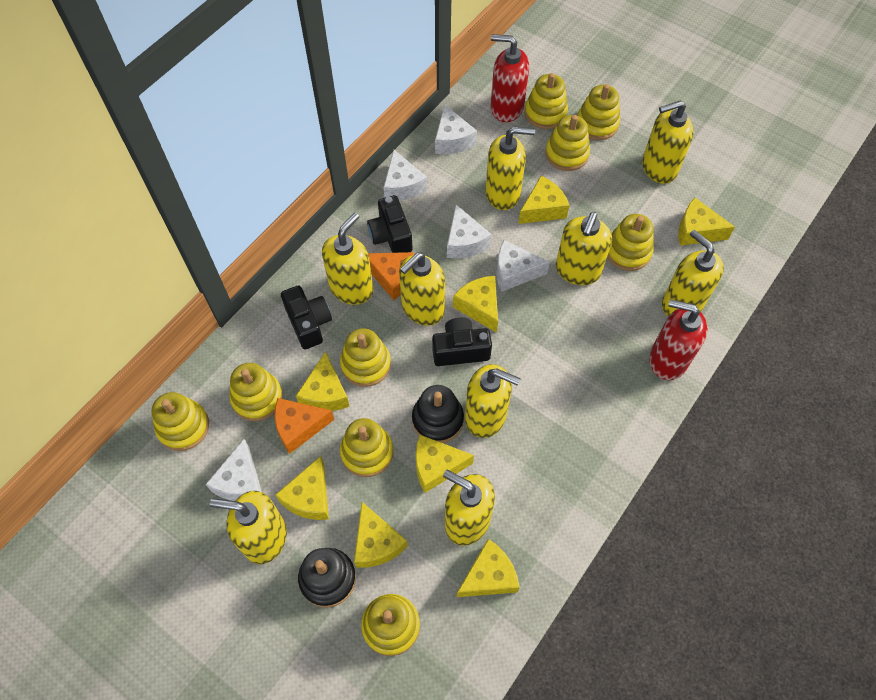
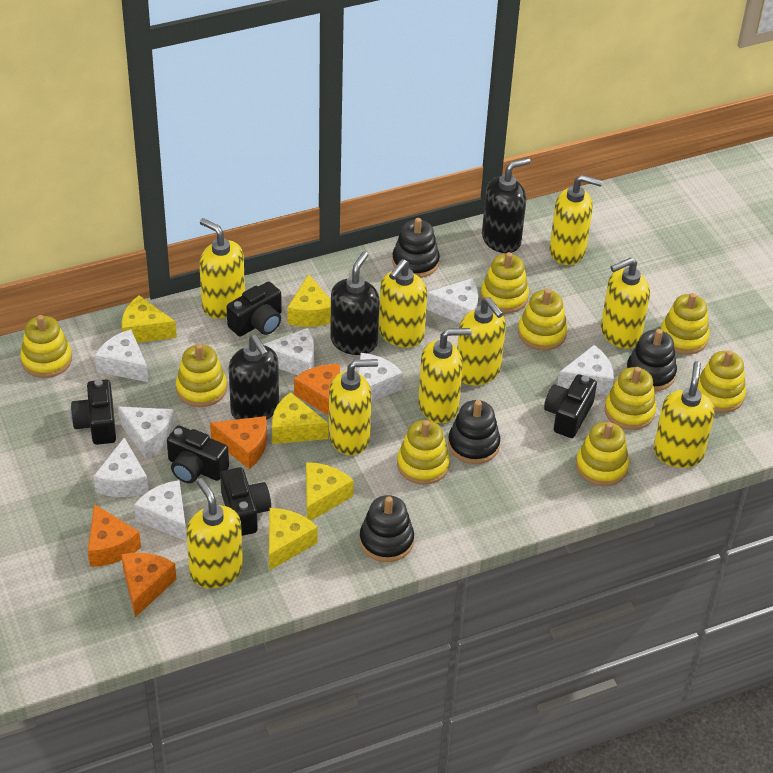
black camera: 3 -> 5
black soap dispenser: 0 -> 3
black stacking toy: 2 -> 4
orange cheese: 2 -> 4
red soap dispenser: 2 -> 0
white cheese: 5 -> 8
yellow cheese: 8 -> 5

